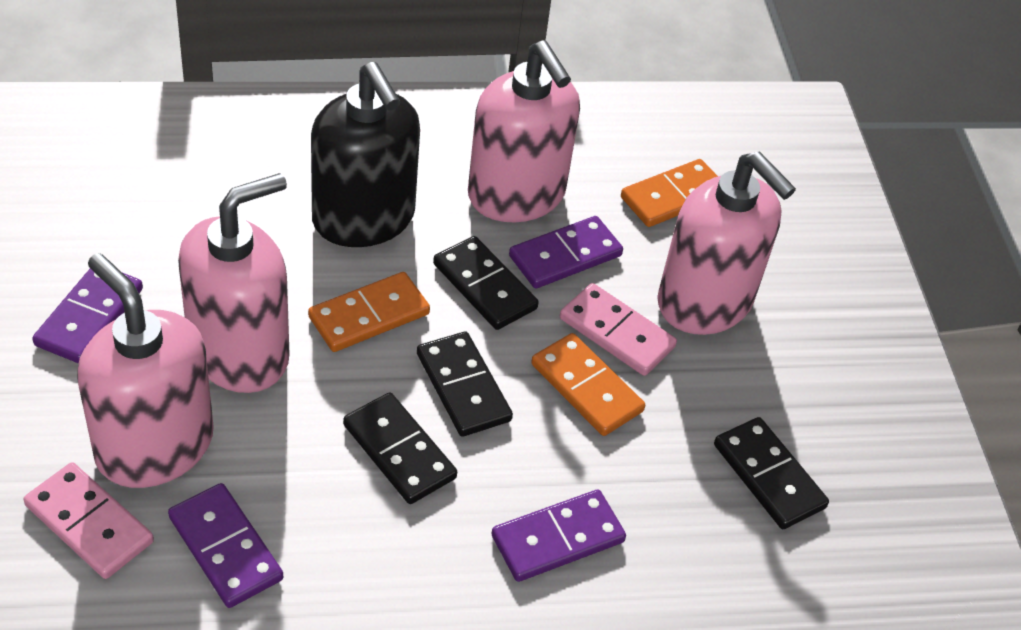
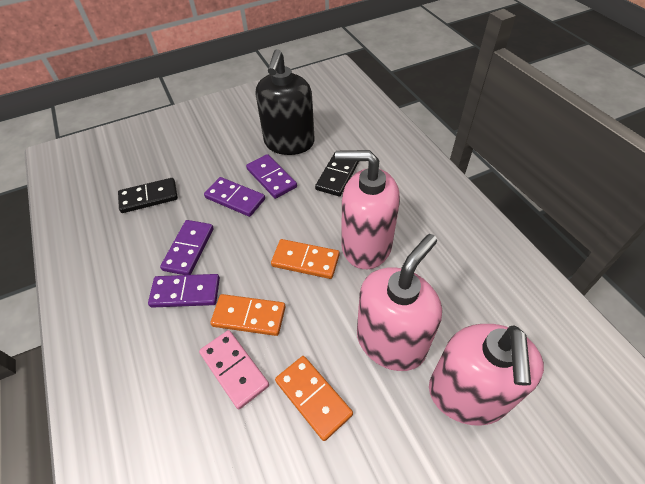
black domino: 4 -> 2
pink domino: 2 -> 1
pink soap dispenser: 4 -> 3

